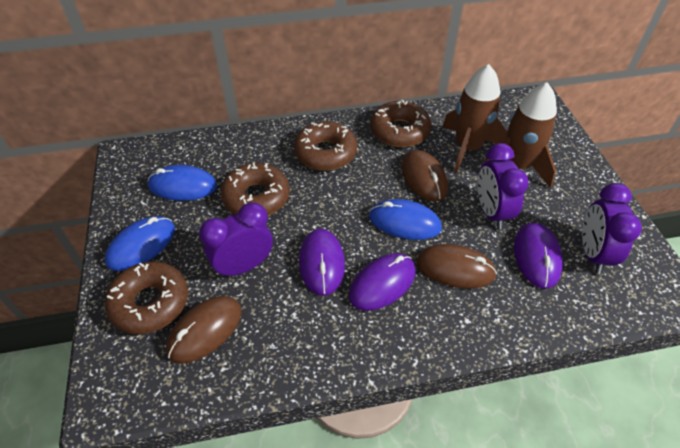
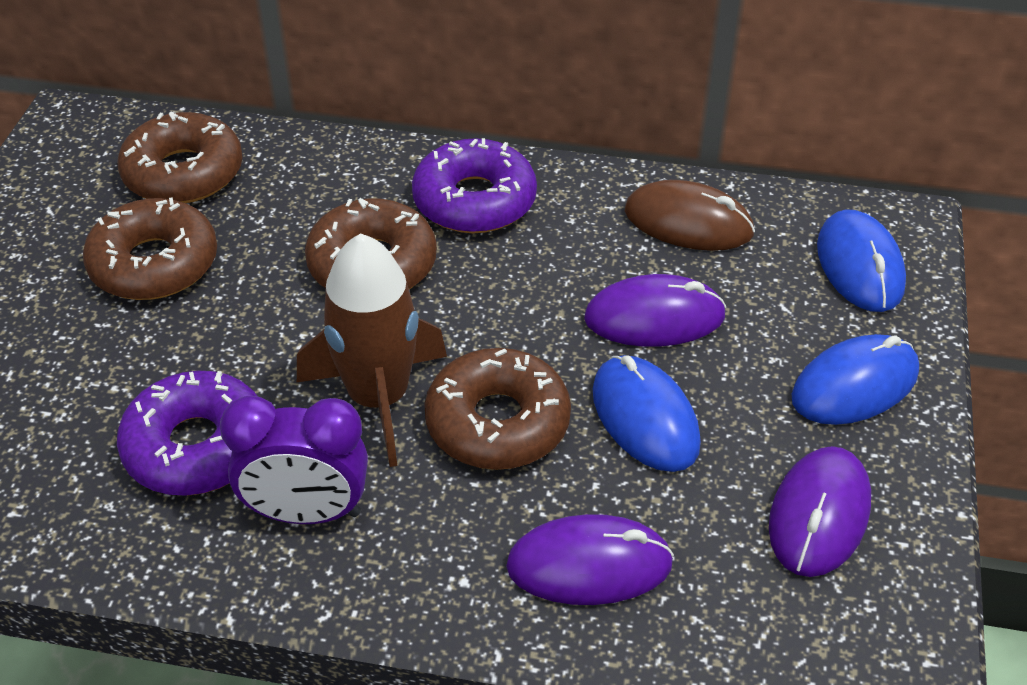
brown mouse: 3 -> 1
brown rocket: 2 -> 1
purple clock: 3 -> 1
purple donut: 0 -> 2

